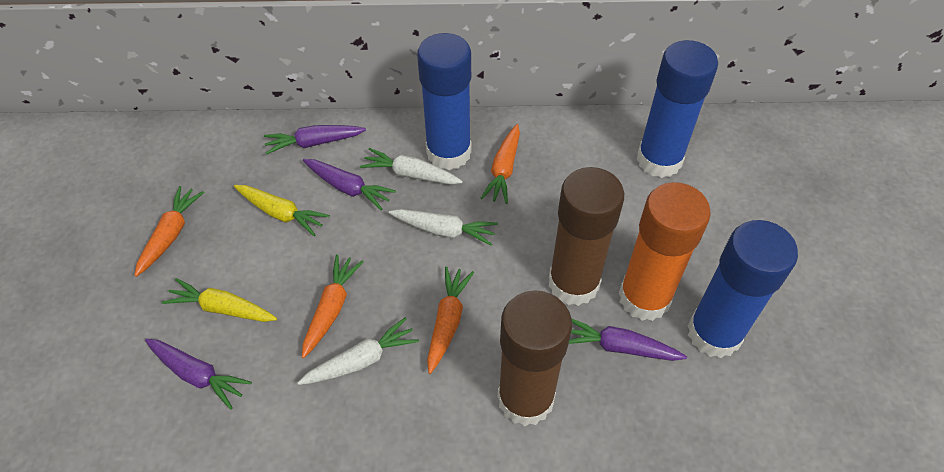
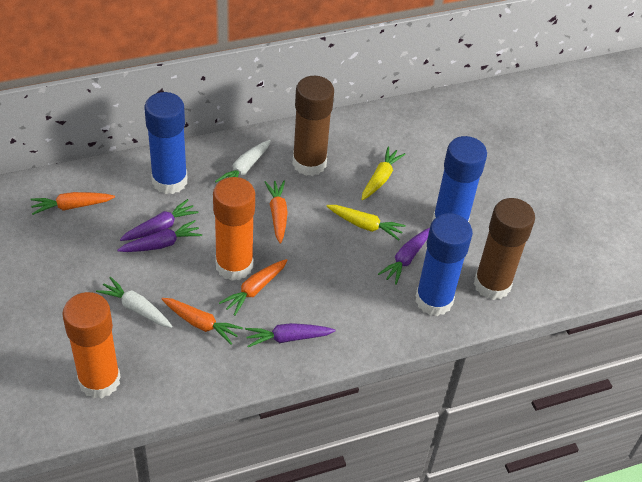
orange glue stick: 1 -> 2
white carrot: 3 -> 2

